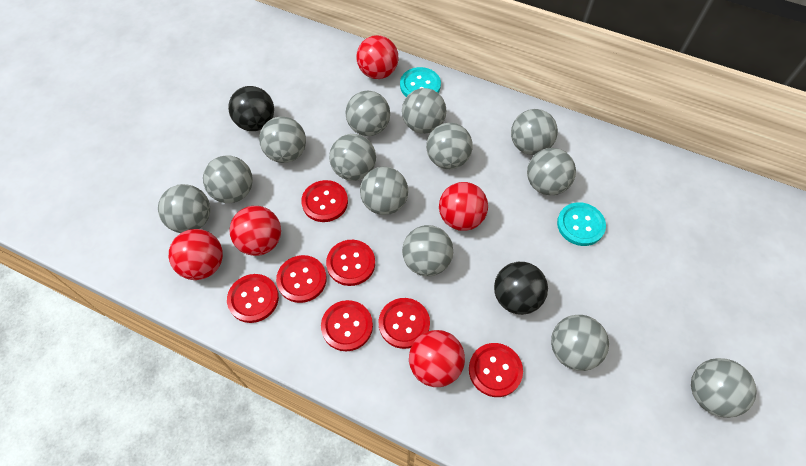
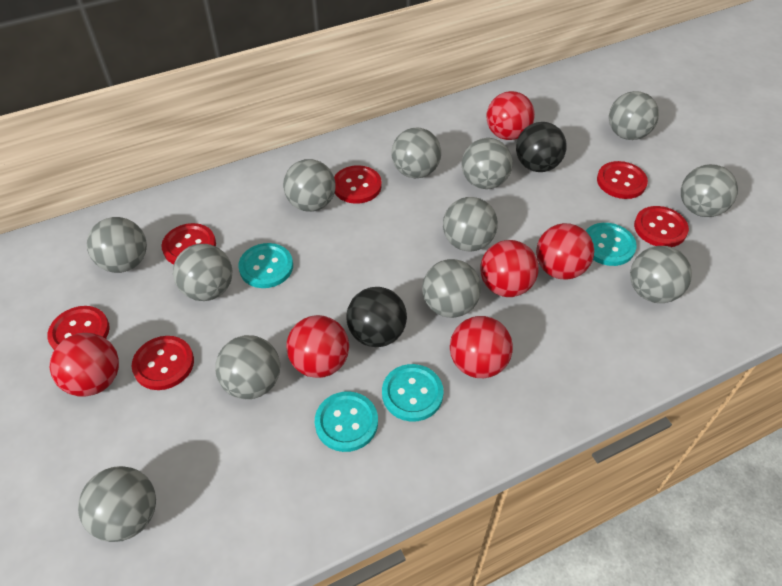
grey ball: 13 -> 12
red ball: 5 -> 6
red button: 7 -> 6
turquoise button: 2 -> 4

